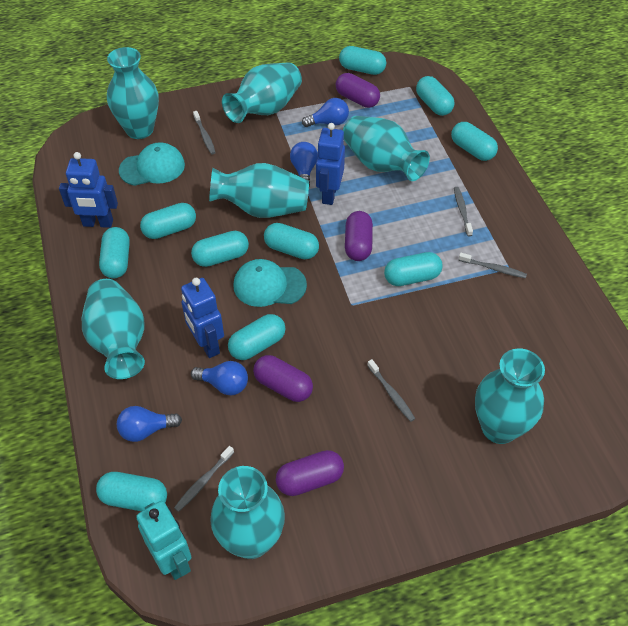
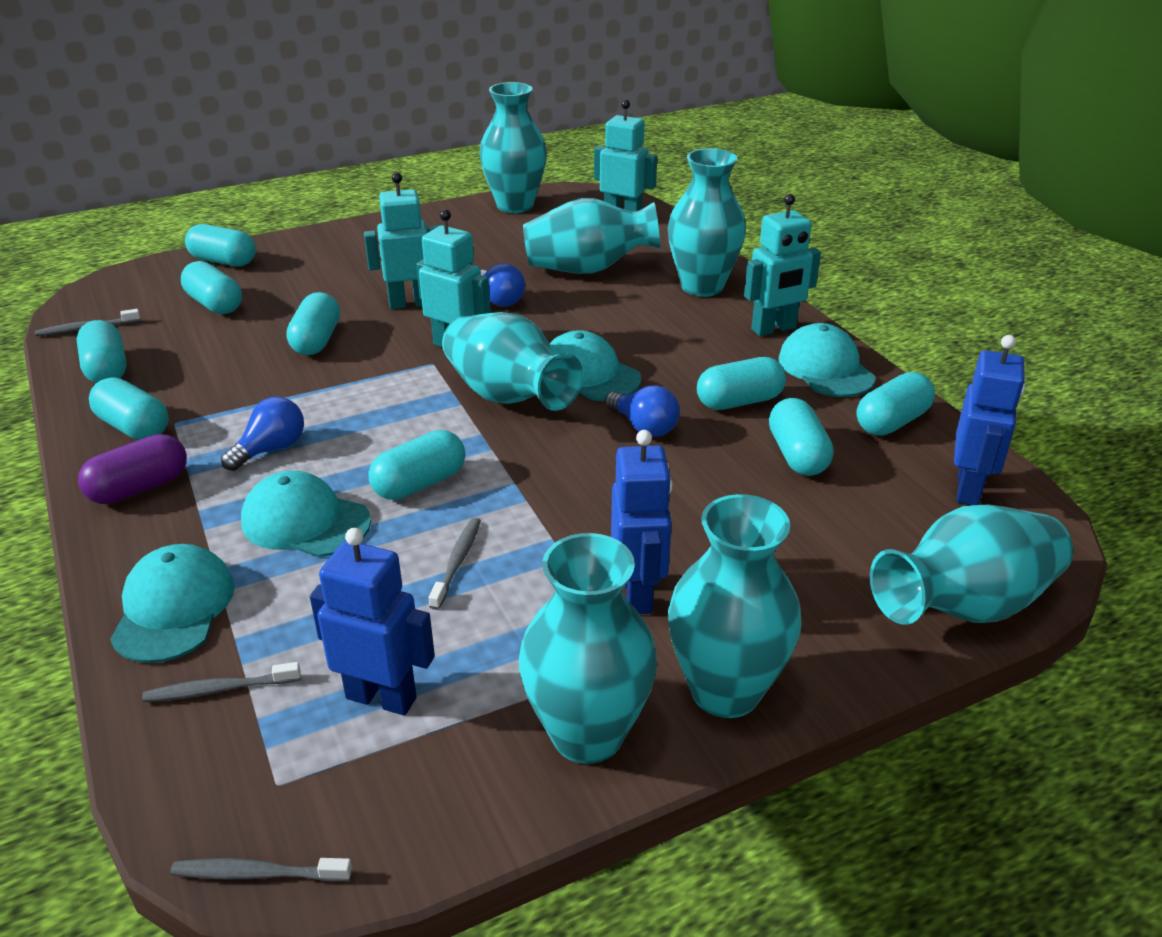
blue light bulb: 4 -> 3
grey toothbrush: 5 -> 4
purple capsule: 4 -> 1
turquoise cap: 2 -> 4
turquoise capsule: 10 -> 9
turquoise robot: 1 -> 4

